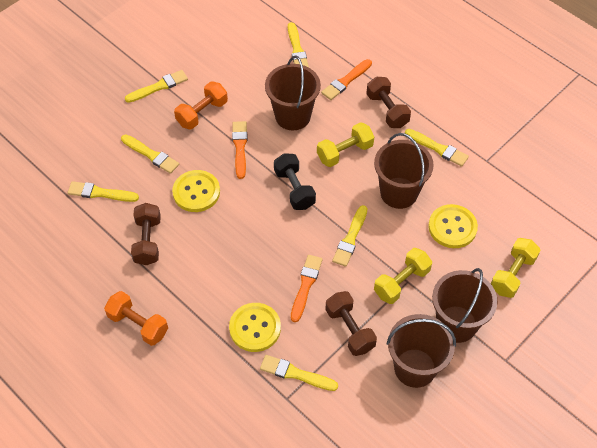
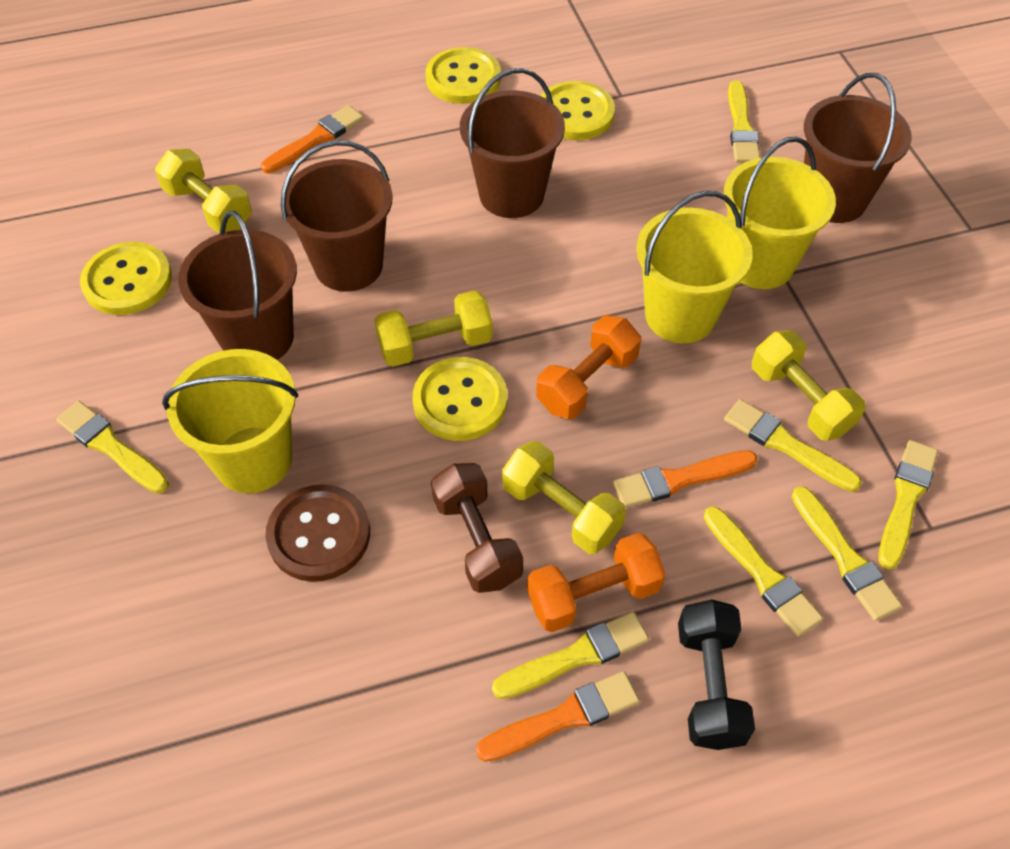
brown button: 0 -> 1
brown dumbbell: 3 -> 1
yellow bucket: 0 -> 3
yellow button: 3 -> 4
yellow dumbbell: 3 -> 4

